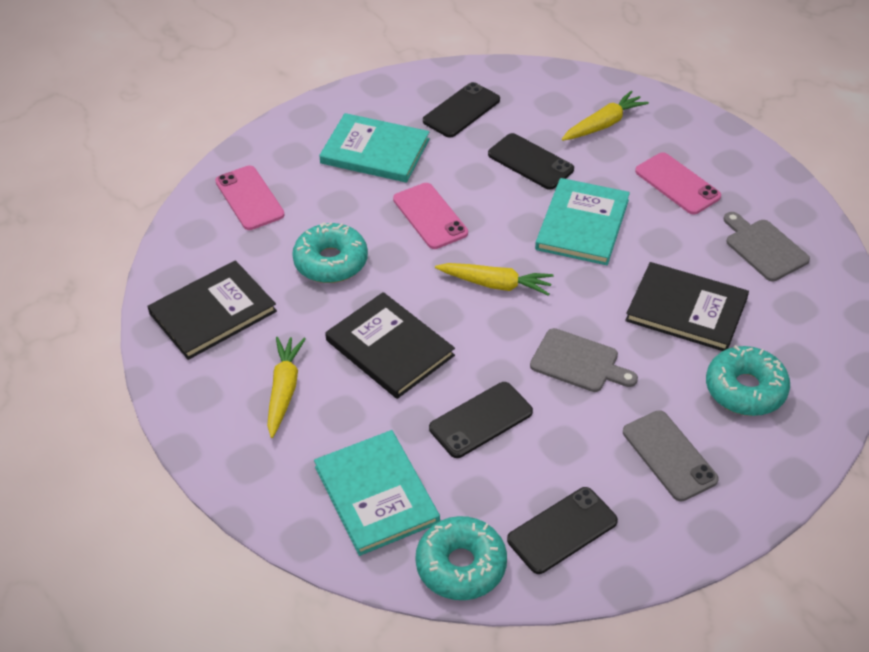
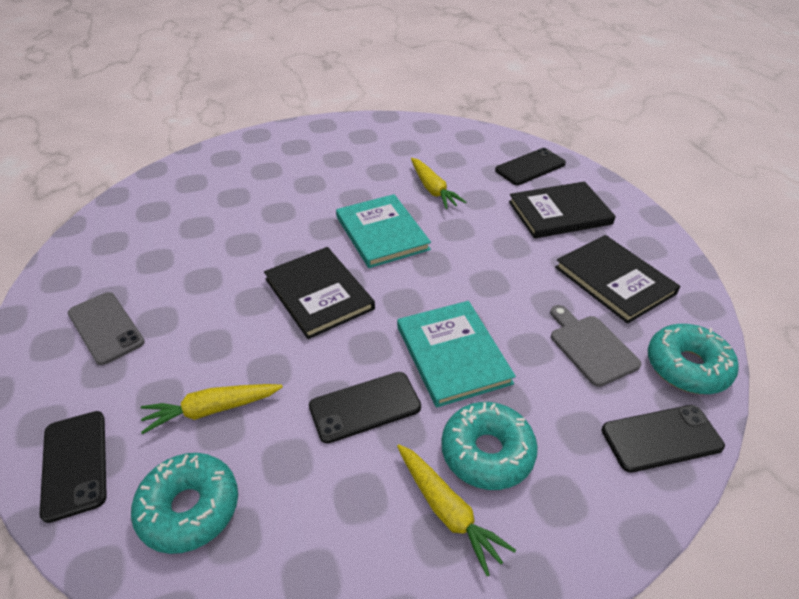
grey cutting board: 2 -> 1
pink phone: 3 -> 0
turquoise book: 3 -> 2

